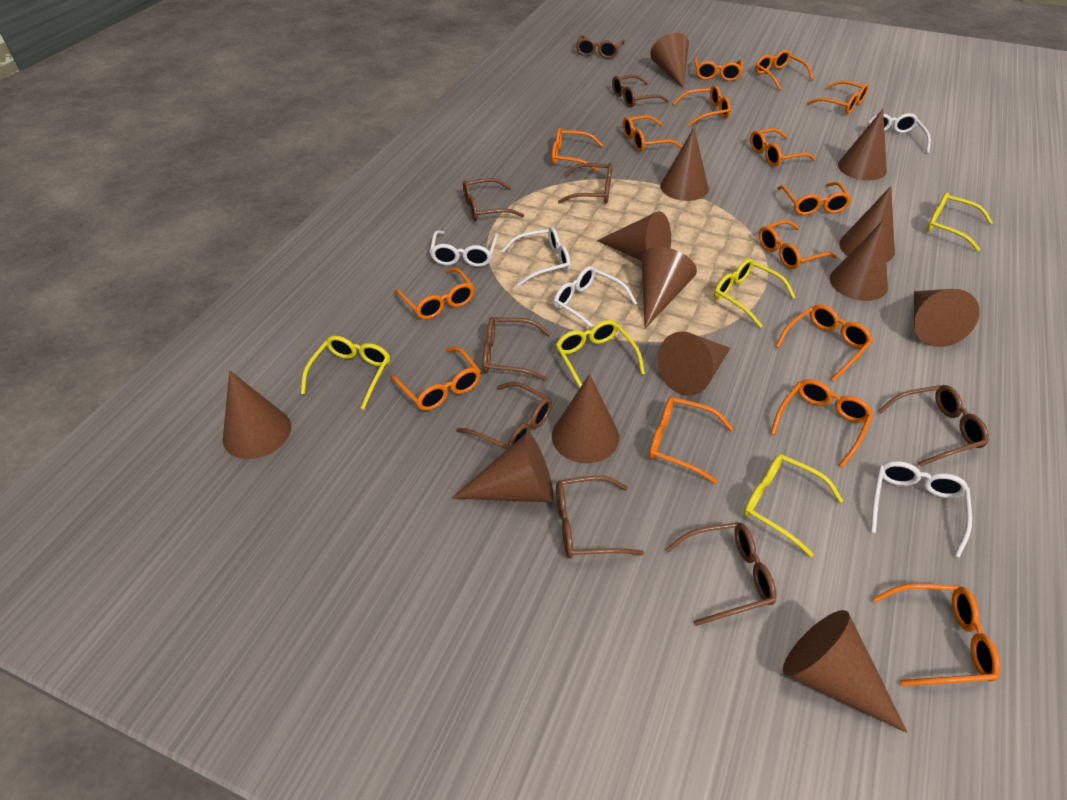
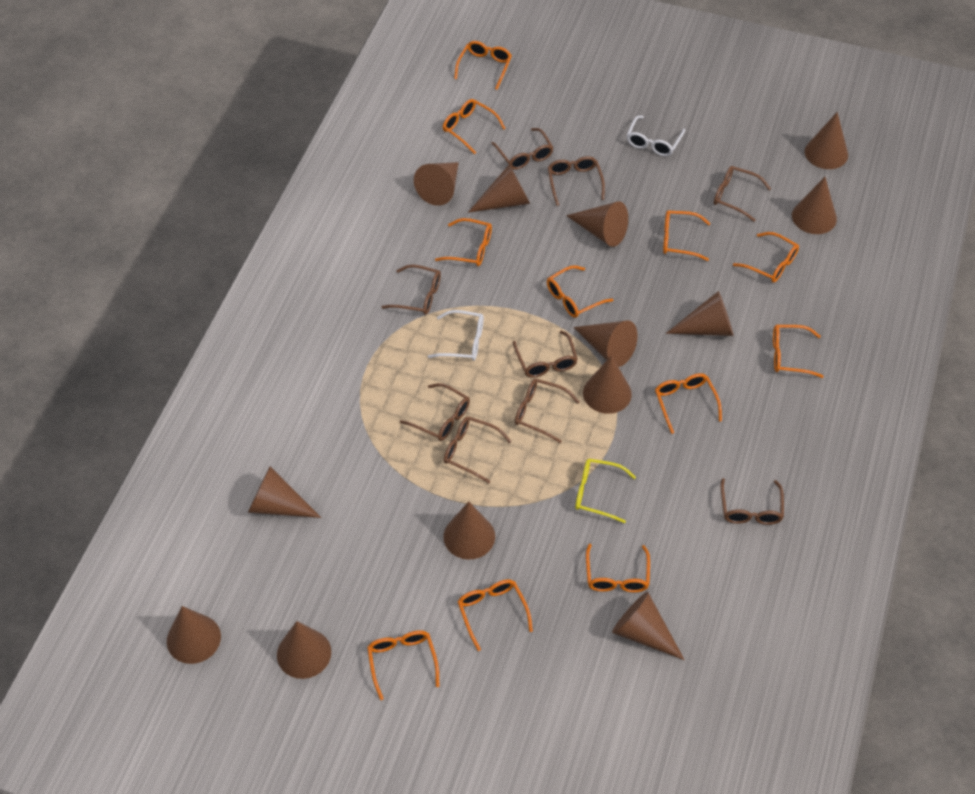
orange glasses: 15 -> 11
white glasses: 5 -> 2
yellow glasses: 5 -> 1

